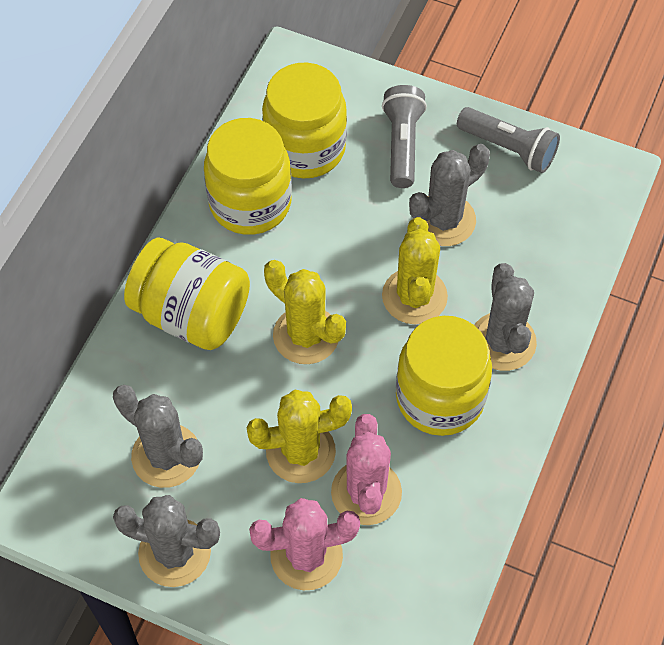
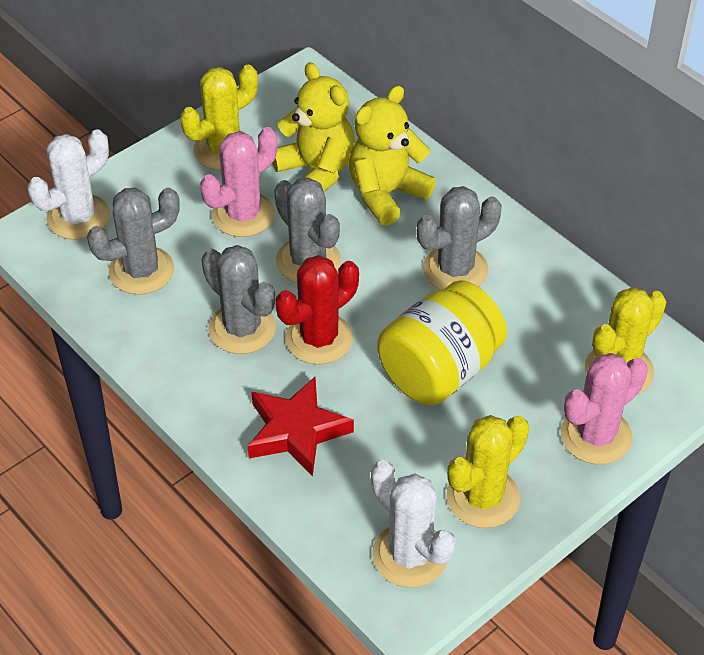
grey flashlight: 2 -> 0
red cactus: 0 -> 1
red star: 0 -> 1
white cactus: 0 -> 2
yellow jar: 4 -> 1
yellow teddy bear: 0 -> 2

